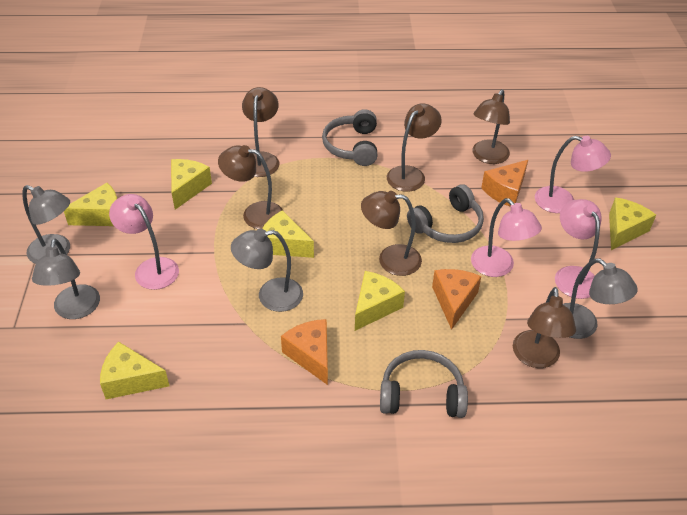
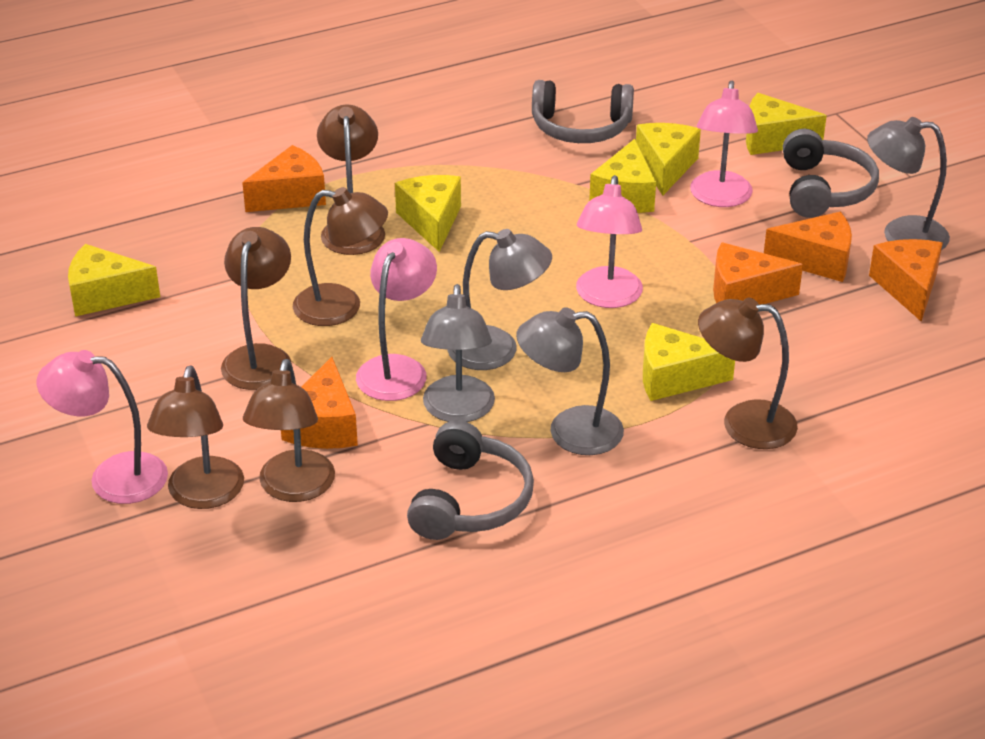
orange cheese: 3 -> 5

